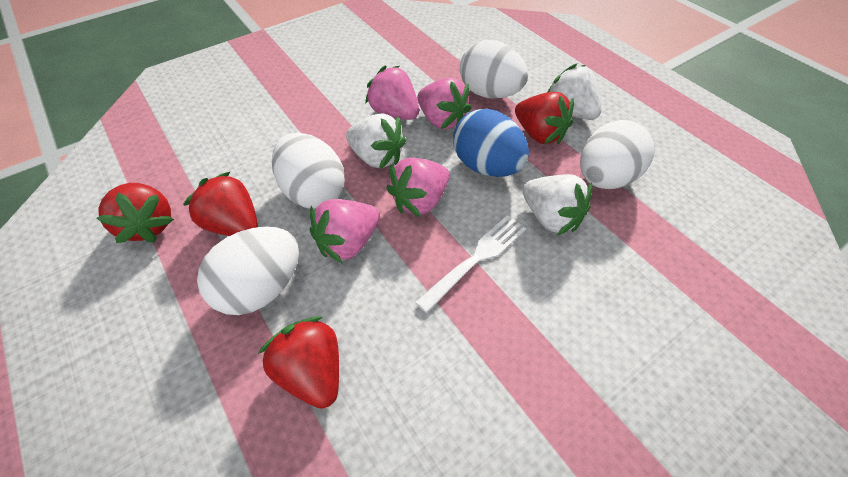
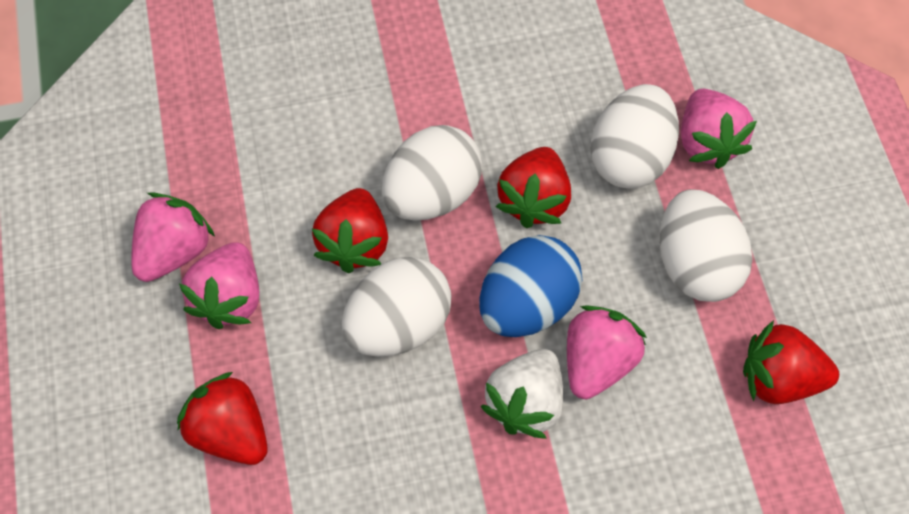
white fork: 1 -> 0
white strawberry: 3 -> 1

